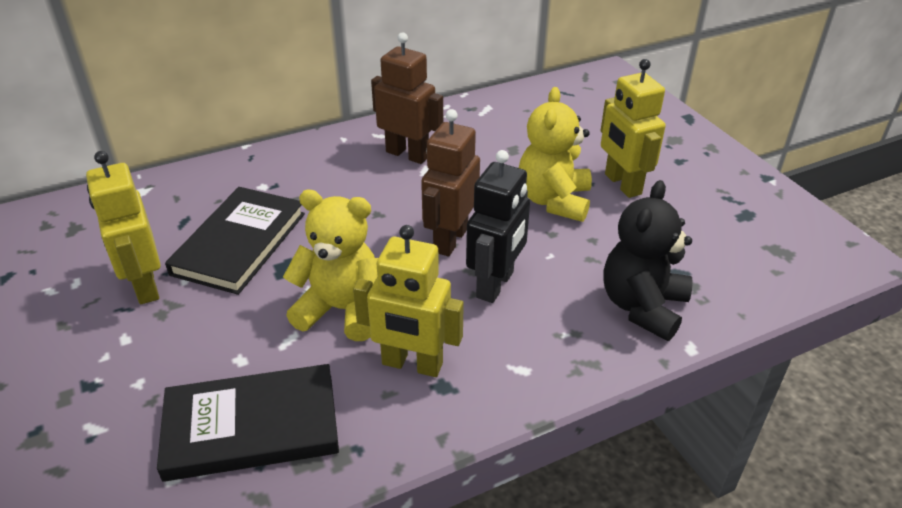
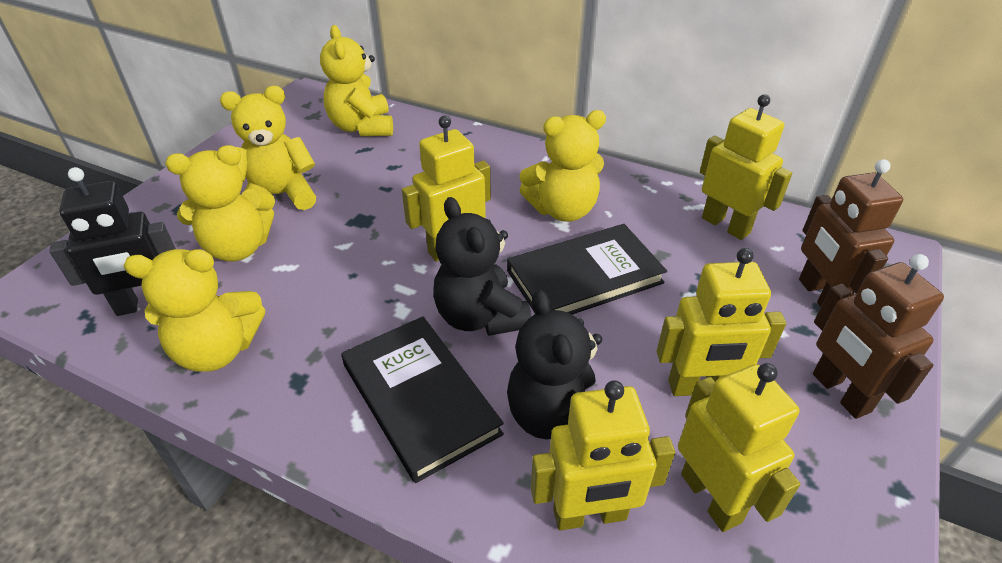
black teddy bear: 1 -> 2
yellow robot: 3 -> 5
yellow teddy bear: 2 -> 5

